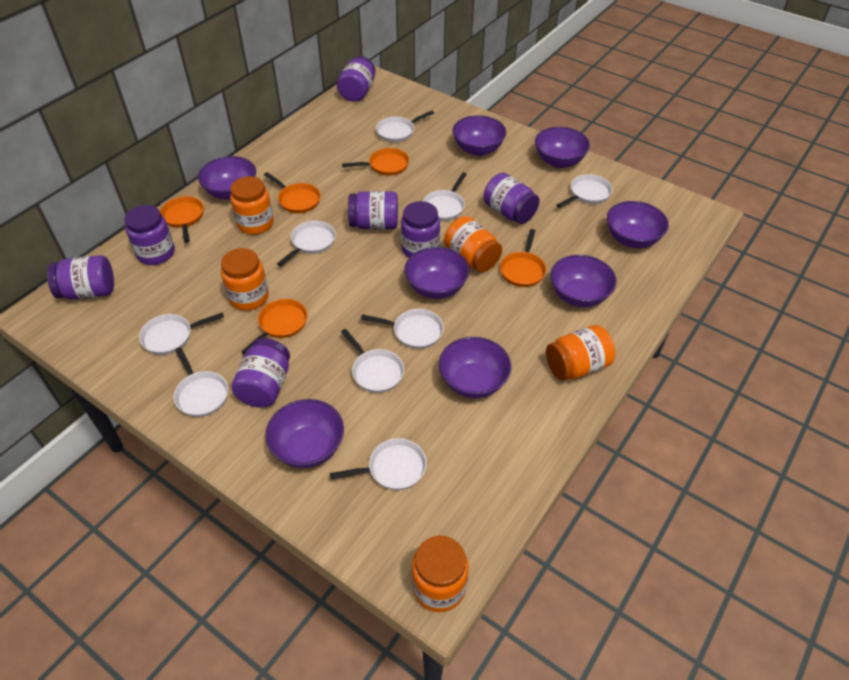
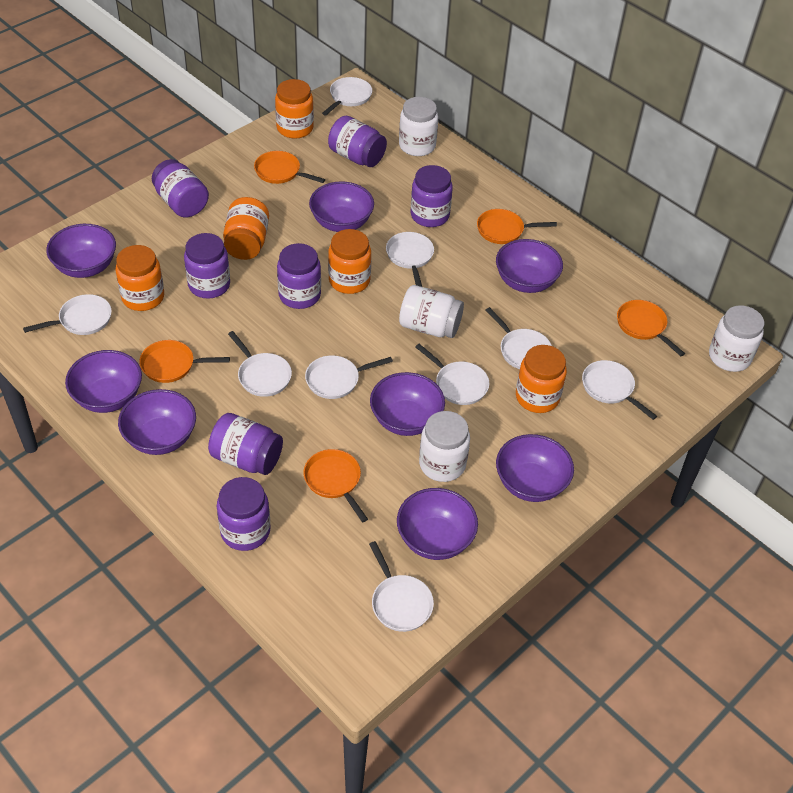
white jar: 0 -> 4

